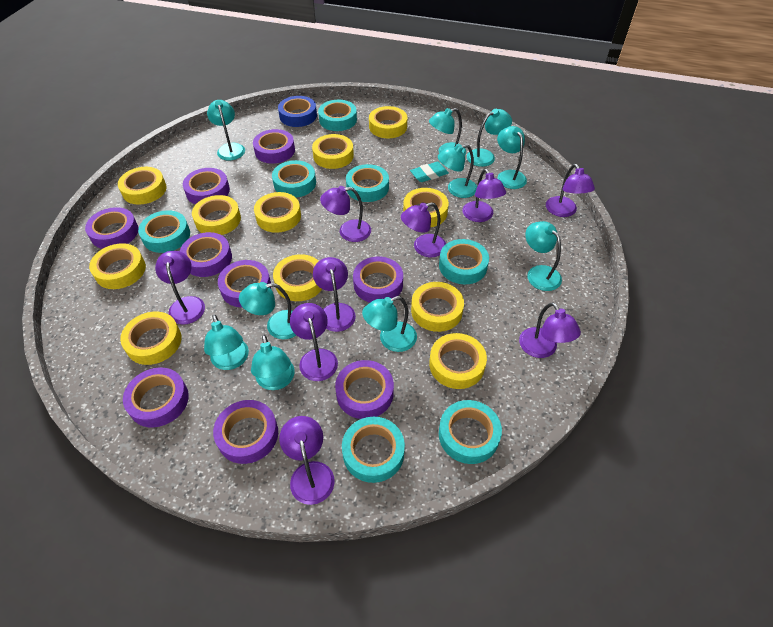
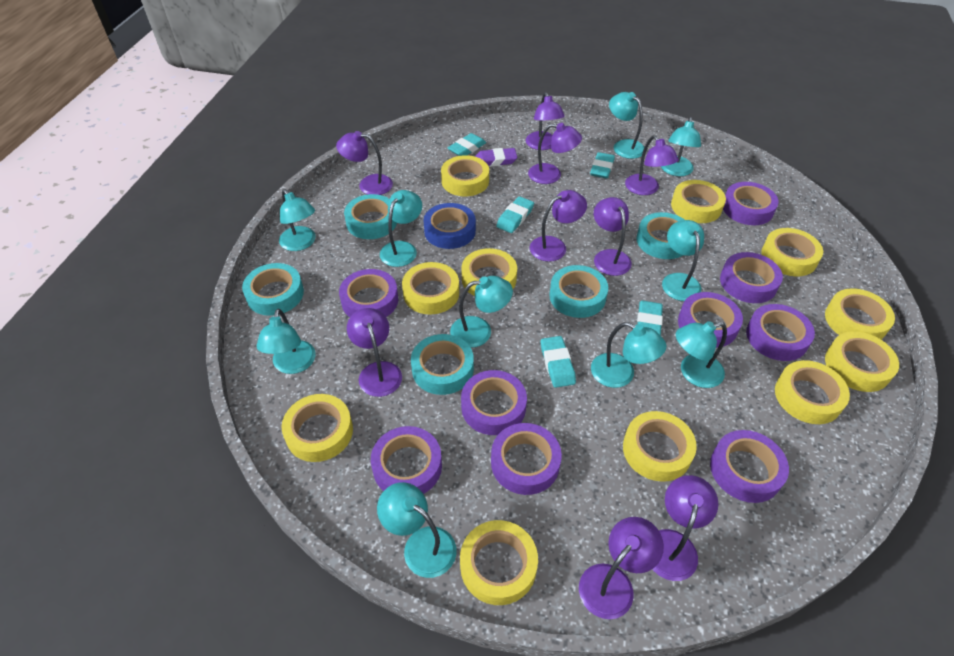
purple eraser: 0 -> 1
turquoise eraser: 1 -> 5
turquoise tape: 7 -> 5

